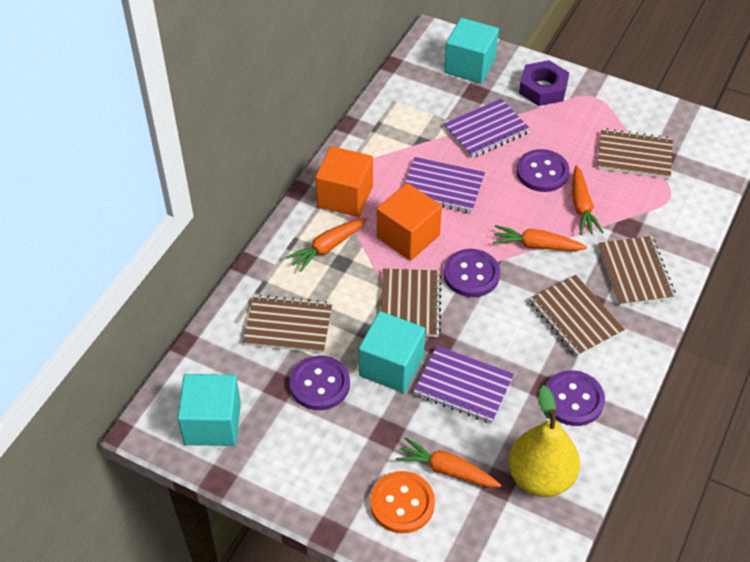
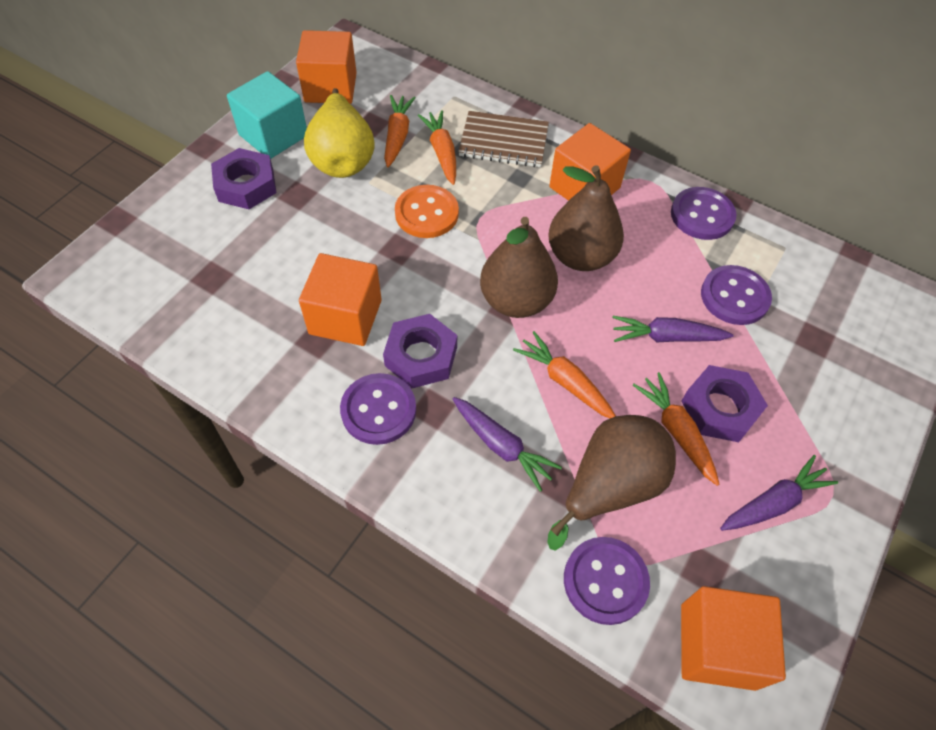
brown notebook: 5 -> 1
brown pear: 0 -> 3
orange cube: 2 -> 4
purple carrot: 0 -> 3
purple notebook: 3 -> 0
purple nut: 1 -> 3
turquoise cube: 3 -> 1

